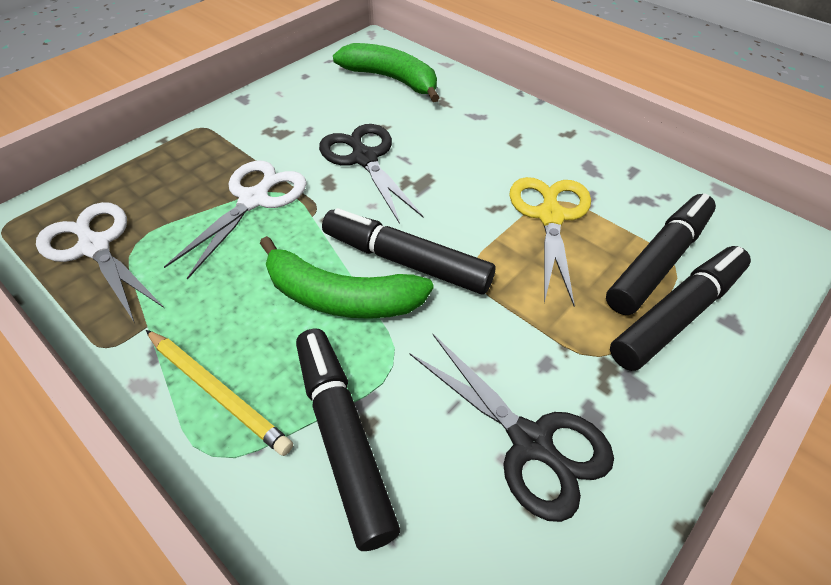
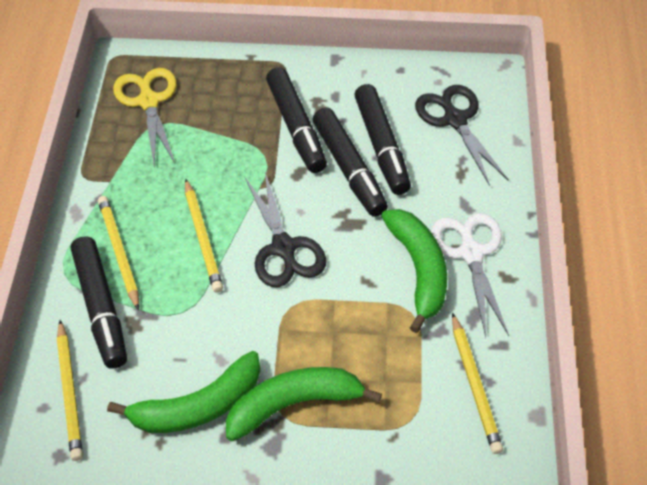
green banana: 2 -> 3
white scissors: 2 -> 1
yellow pencil: 1 -> 4

